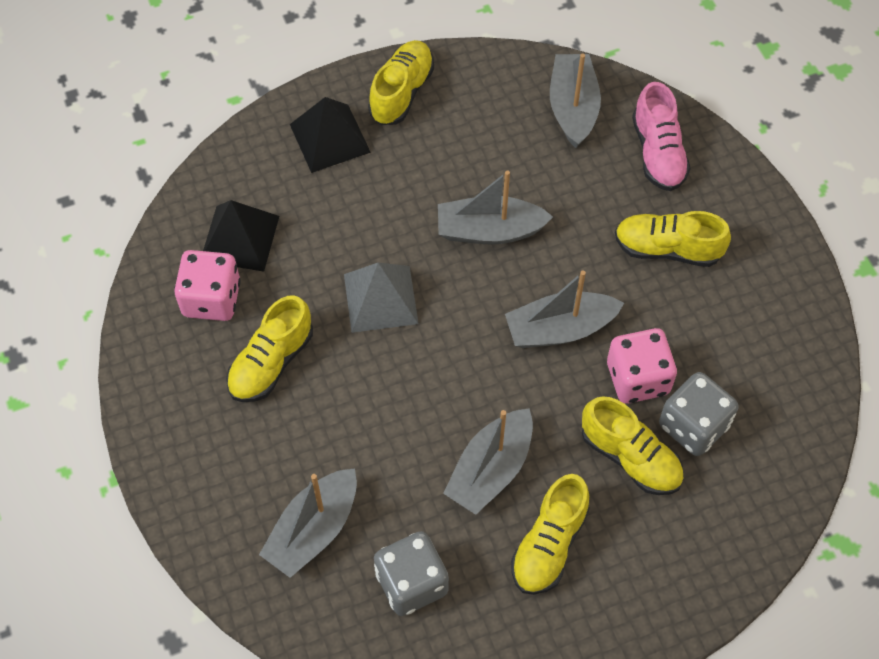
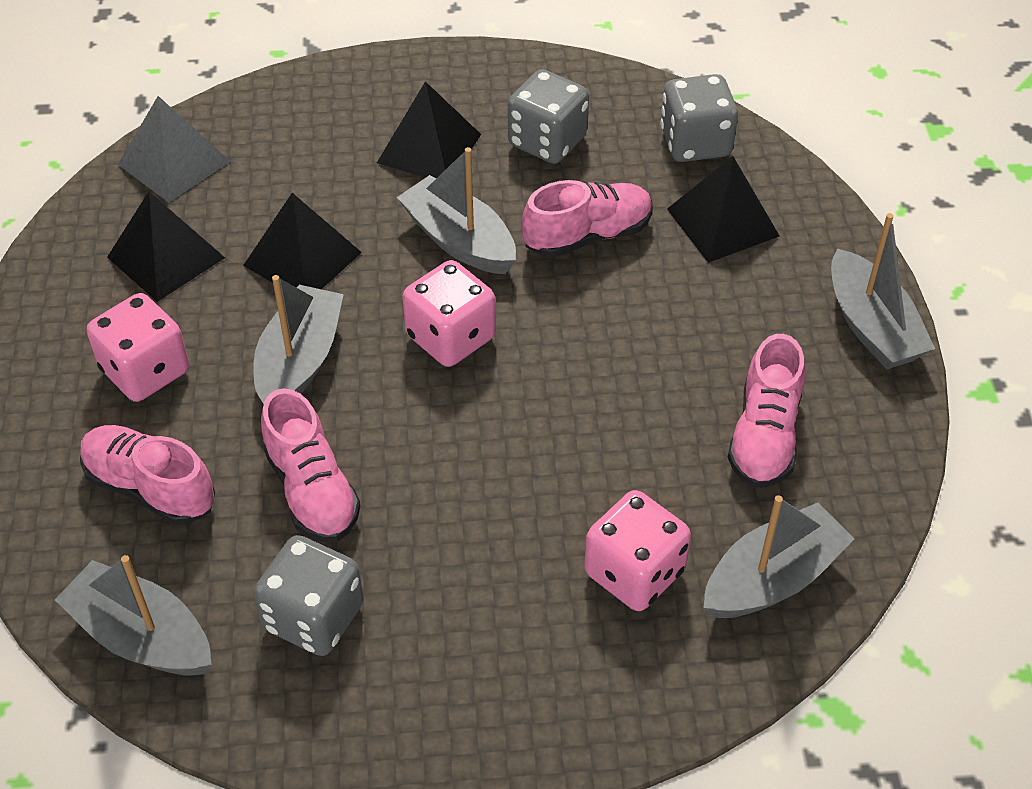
black pyramid: 2 -> 4
grey dice: 2 -> 3
pink dice: 2 -> 3
pink shoe: 1 -> 4
yellow shoe: 5 -> 0

